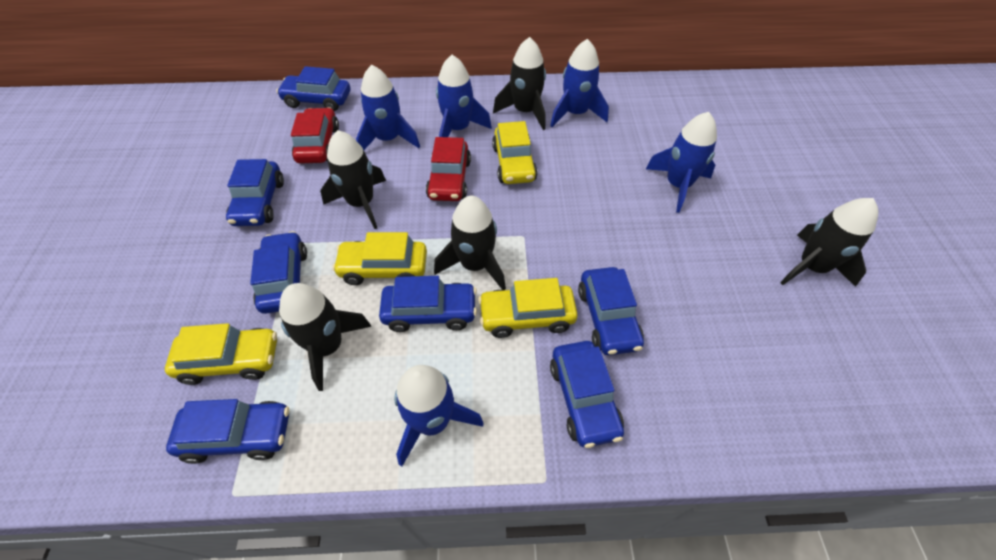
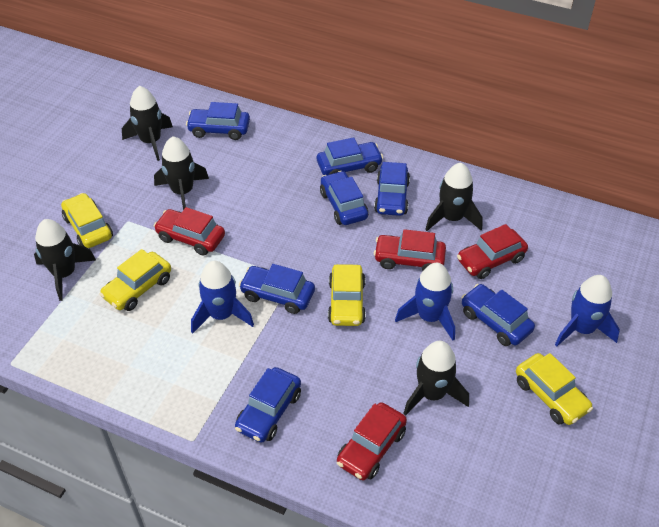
blue rocket: 5 -> 3
red car: 2 -> 4

